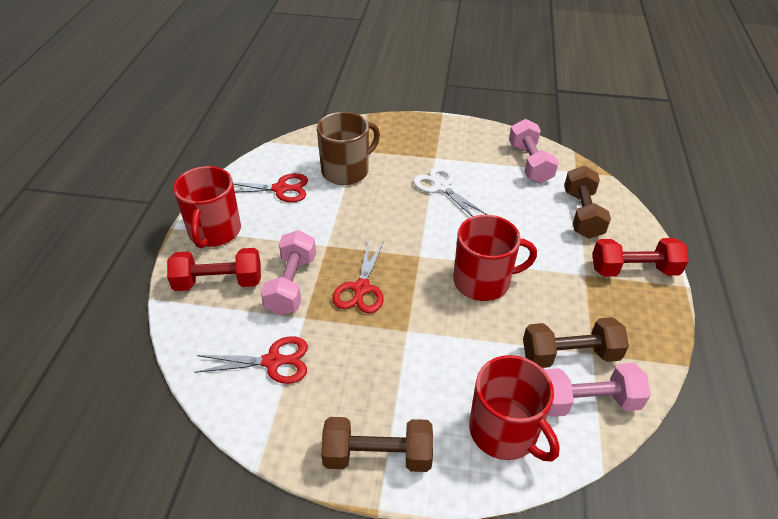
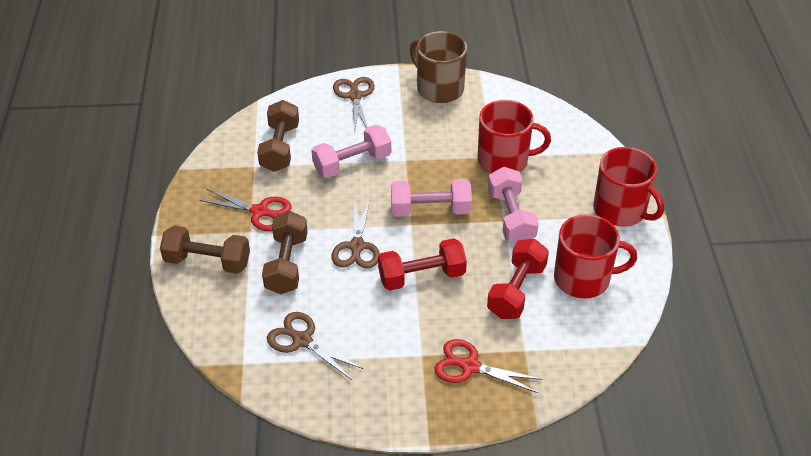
brown scissors: 0 -> 3
red scissors: 3 -> 2
white scissors: 1 -> 0

